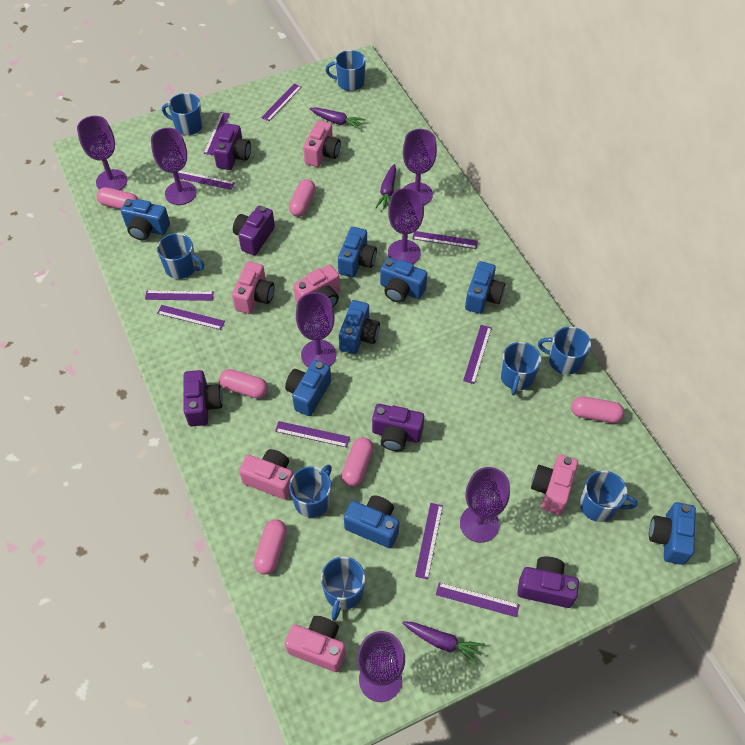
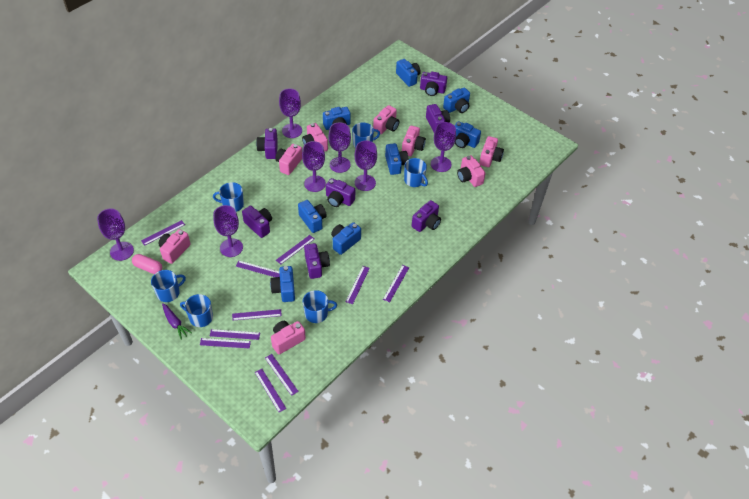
blue mug: 8 -> 6
pink camera: 6 -> 8
pink capsule: 6 -> 1
purple camera: 5 -> 7
purple carrot: 3 -> 1

